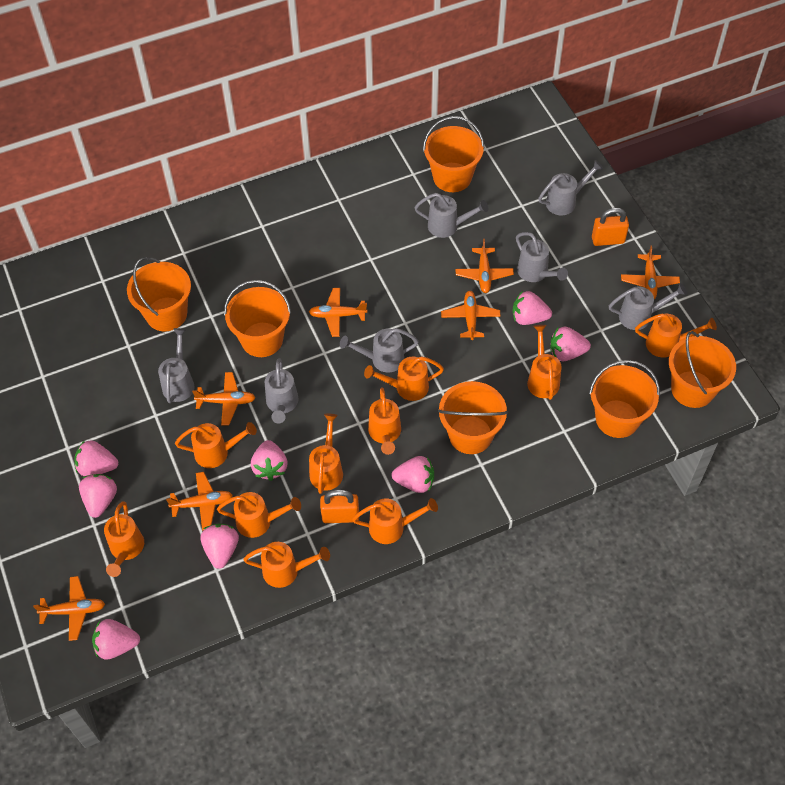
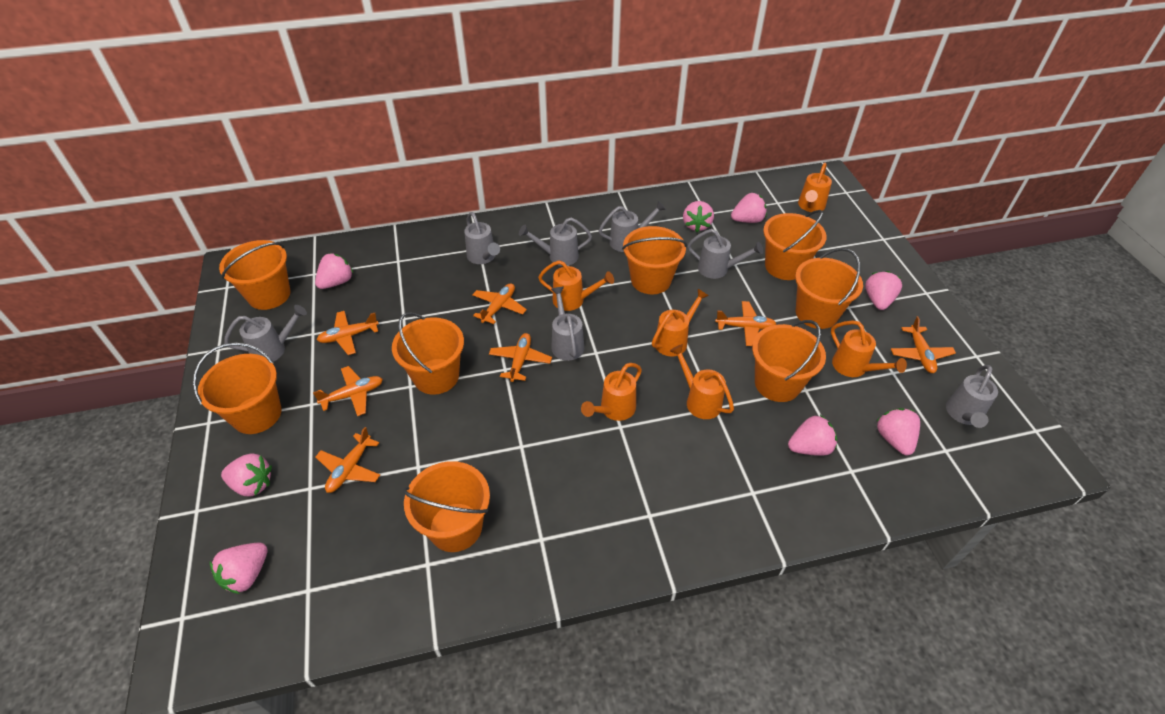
orange bucket: 6 -> 8
orange padlock: 2 -> 0
orange watering can: 10 -> 6

